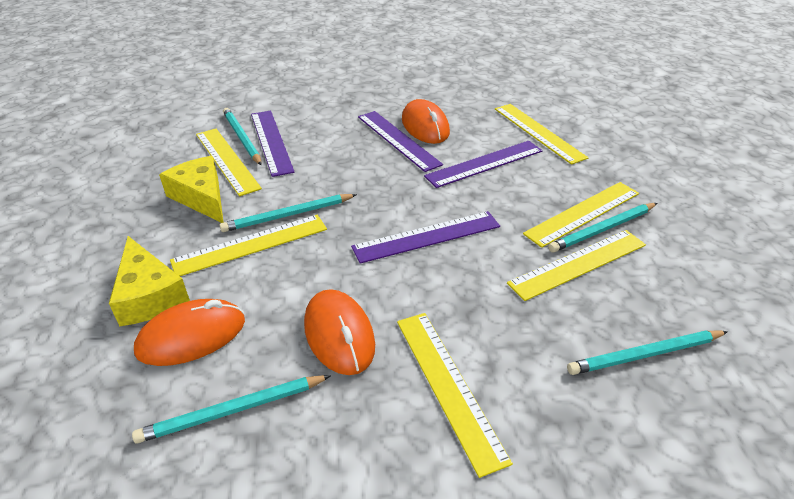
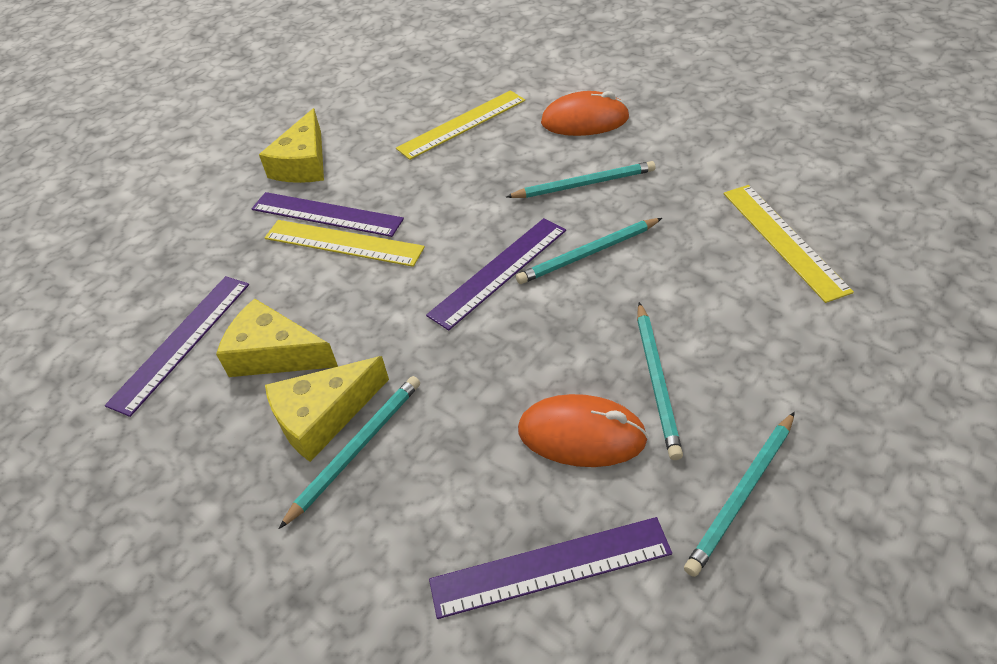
orange mouse: 3 -> 2
yellow cheese: 2 -> 3
yellow ruler: 6 -> 3

